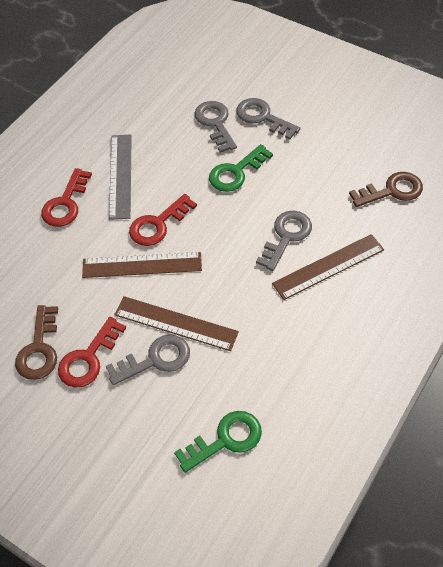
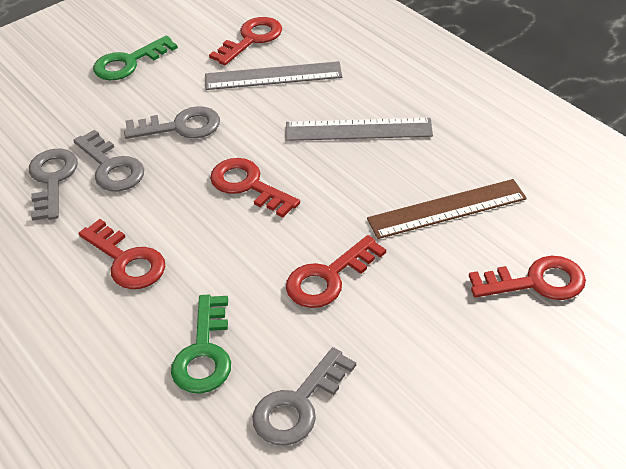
brown key: 2 -> 0
brown ruler: 3 -> 1
grey ruler: 1 -> 2
red key: 3 -> 5

